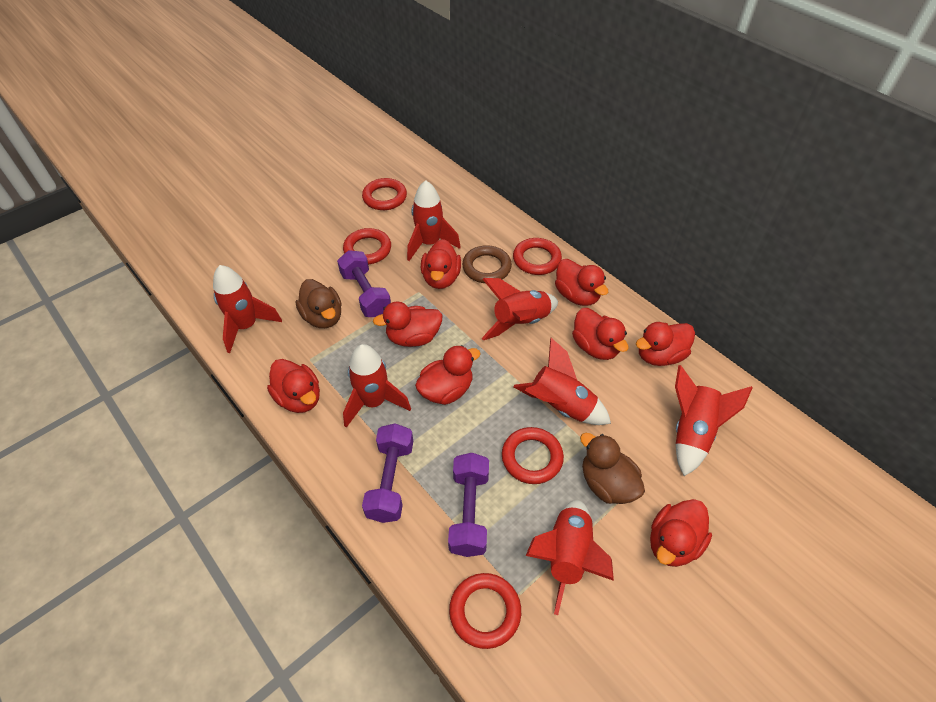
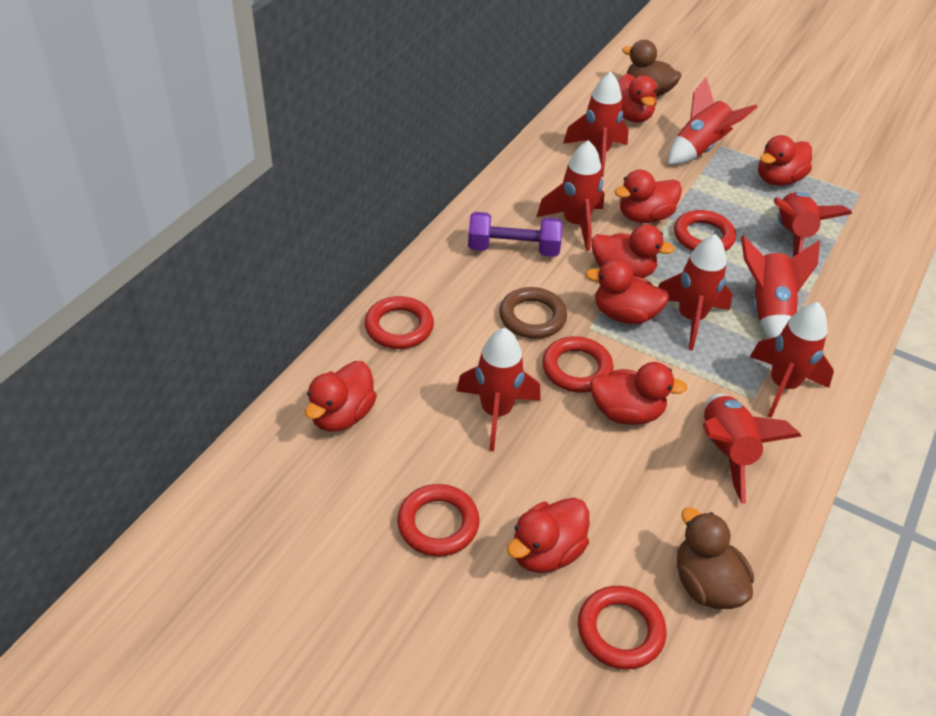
purple dumbbell: 3 -> 1
red rocket: 7 -> 9

